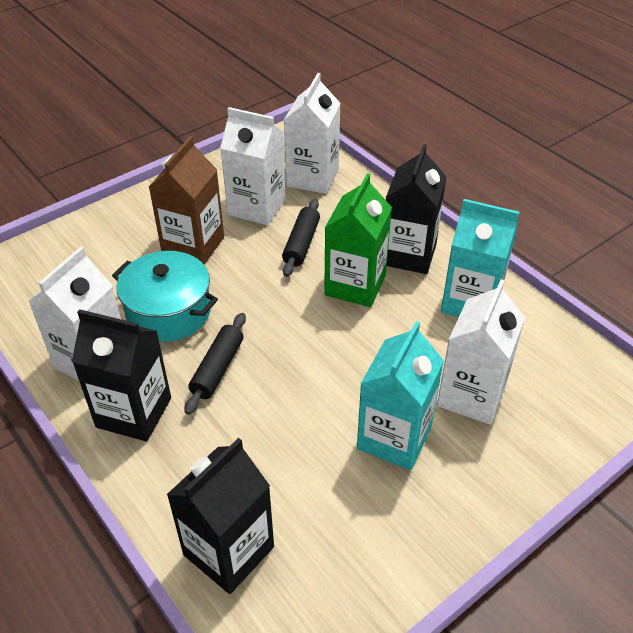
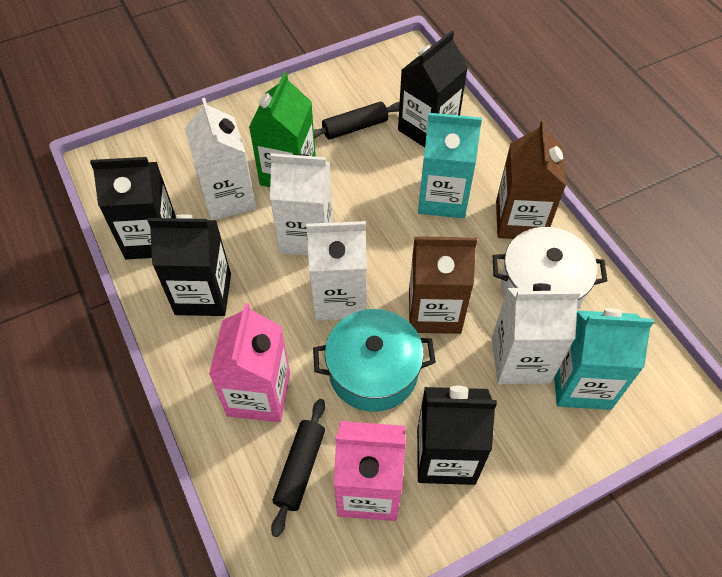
black carton: 3 -> 4
brown carton: 1 -> 2
pink carton: 0 -> 2
white pot: 0 -> 1

